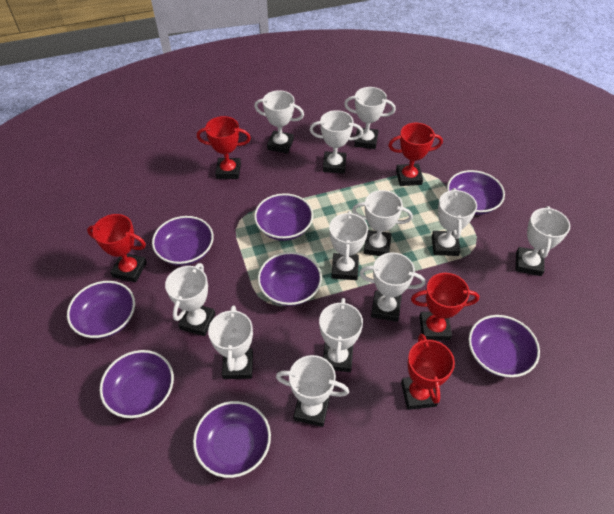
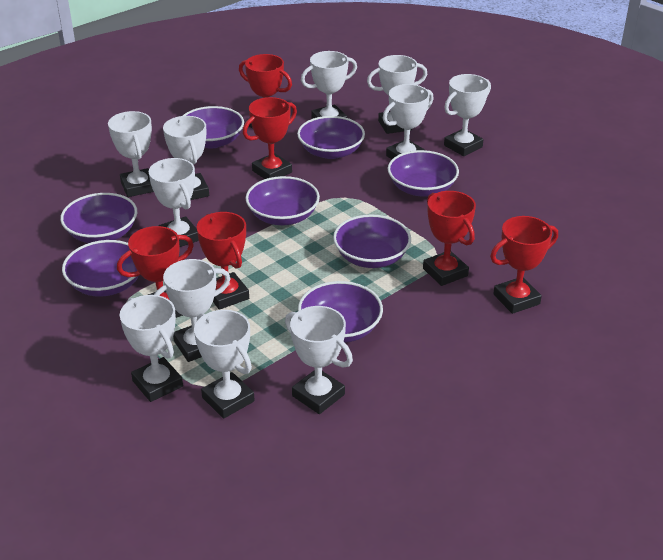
red trophy: 5 -> 6
white trophy: 12 -> 11

